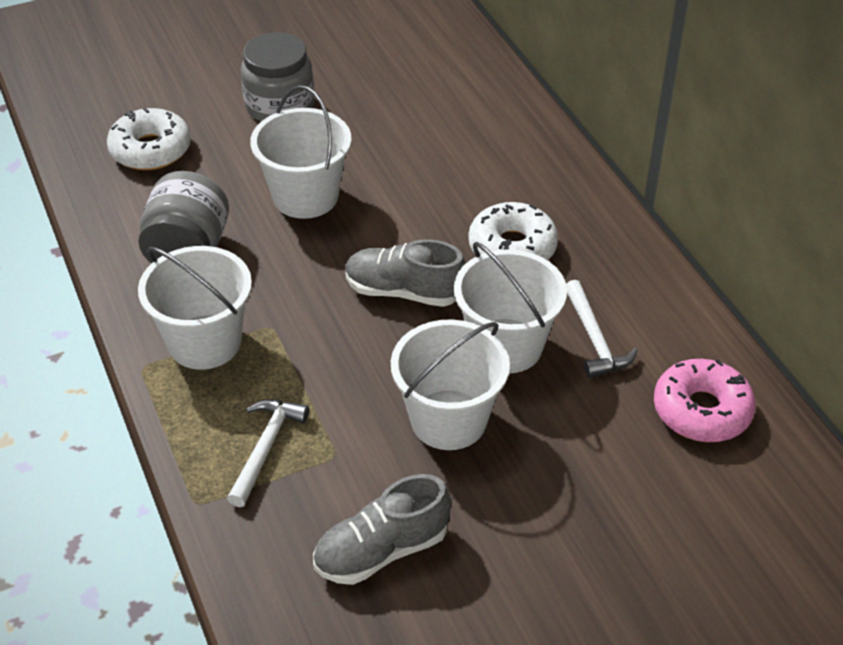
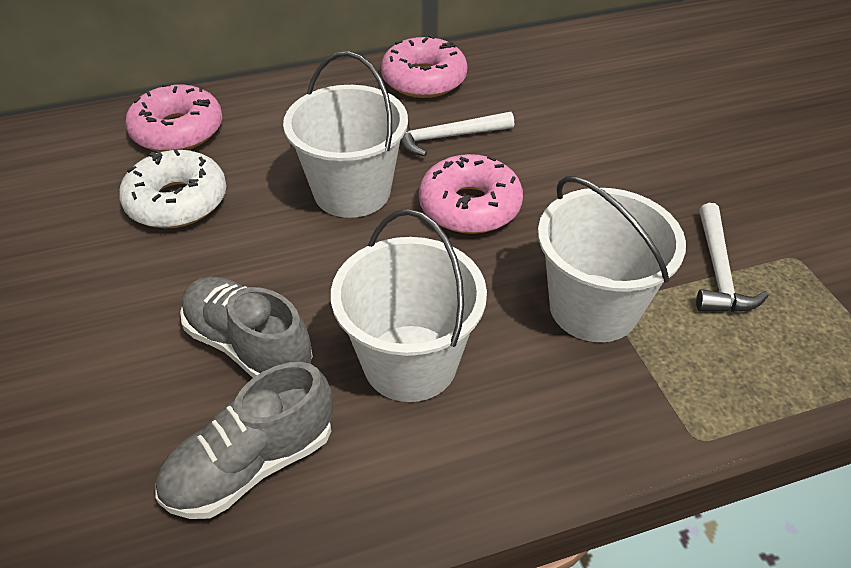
grey jar: 2 -> 0
pink donut: 1 -> 3
white bucket: 4 -> 3
white donut: 2 -> 1

